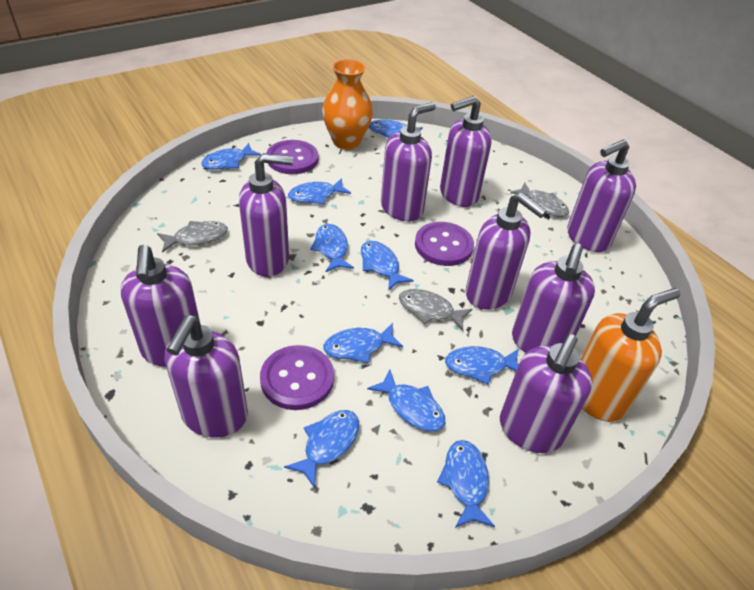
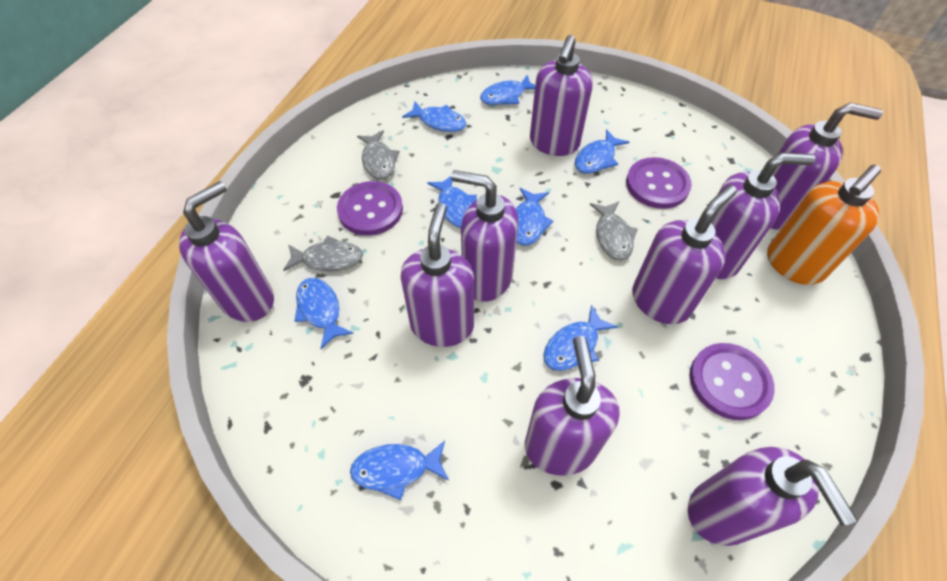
blue fish: 10 -> 8
orange vase: 1 -> 0

